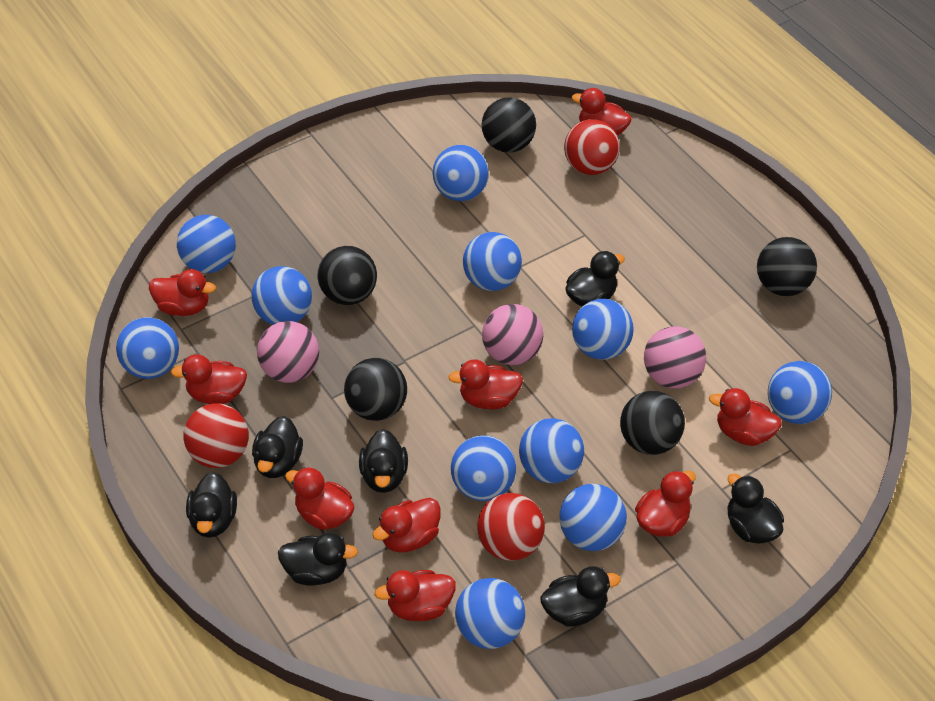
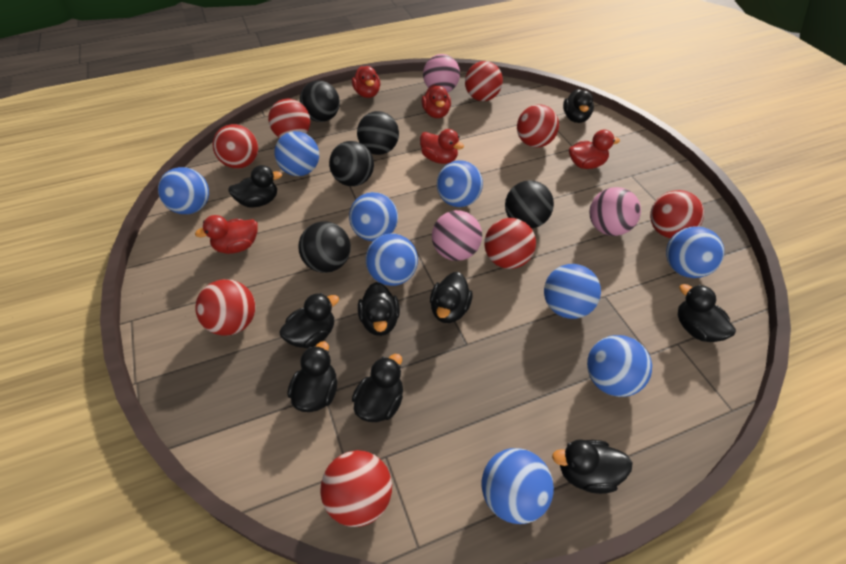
black duck: 7 -> 9
blue ball: 11 -> 9
red ball: 3 -> 8
red duck: 9 -> 5

